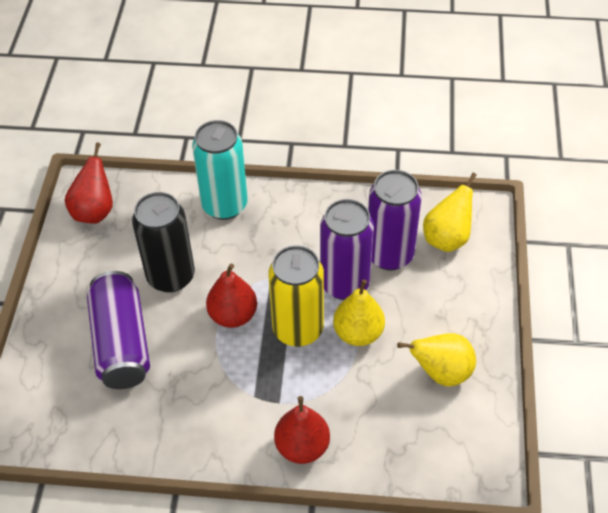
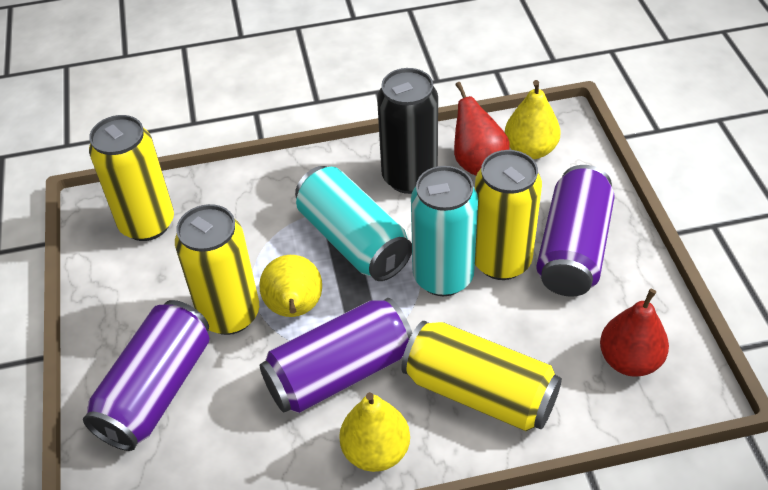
red pear: 3 -> 2
turquoise can: 1 -> 2
yellow can: 1 -> 4

